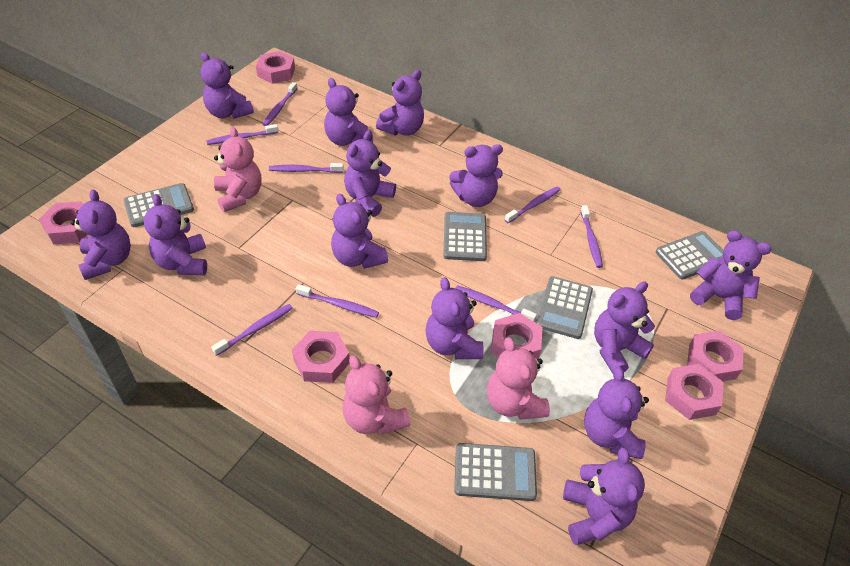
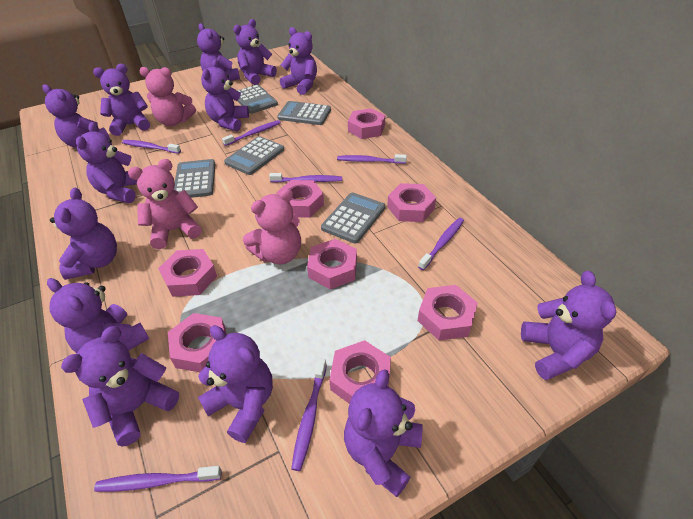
pink nut: 6 -> 8
purple toothbrush: 8 -> 7

